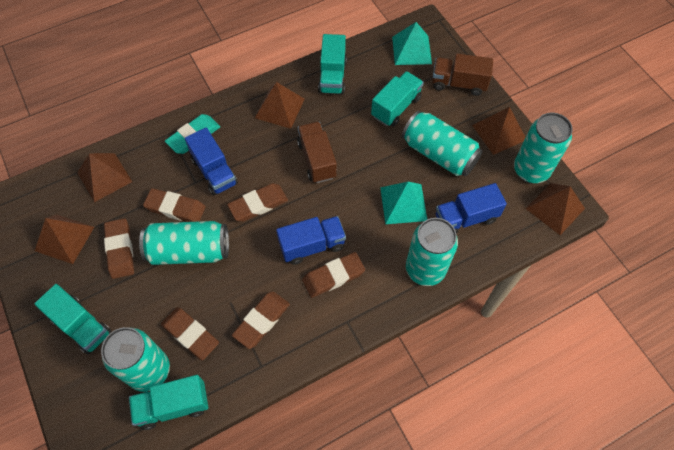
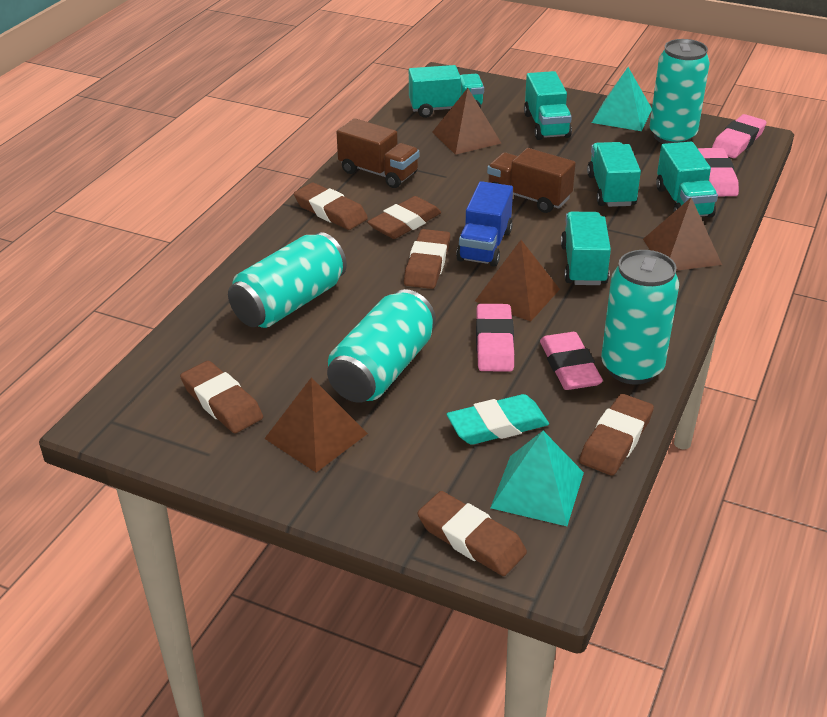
blue truck: 3 -> 1
brown pyramid: 5 -> 4
pink eraser: 0 -> 4
turquoise can: 5 -> 4
turquoise truck: 4 -> 5

